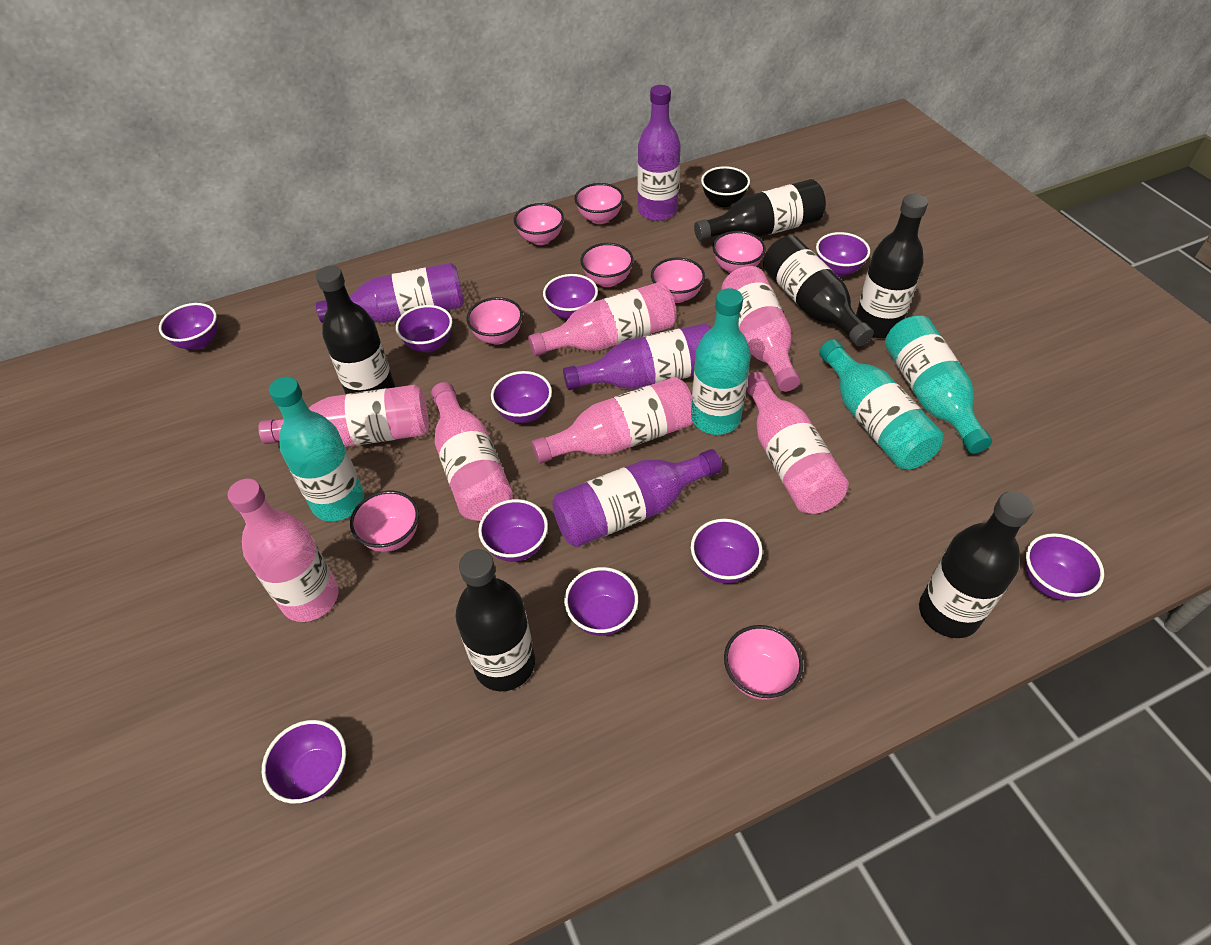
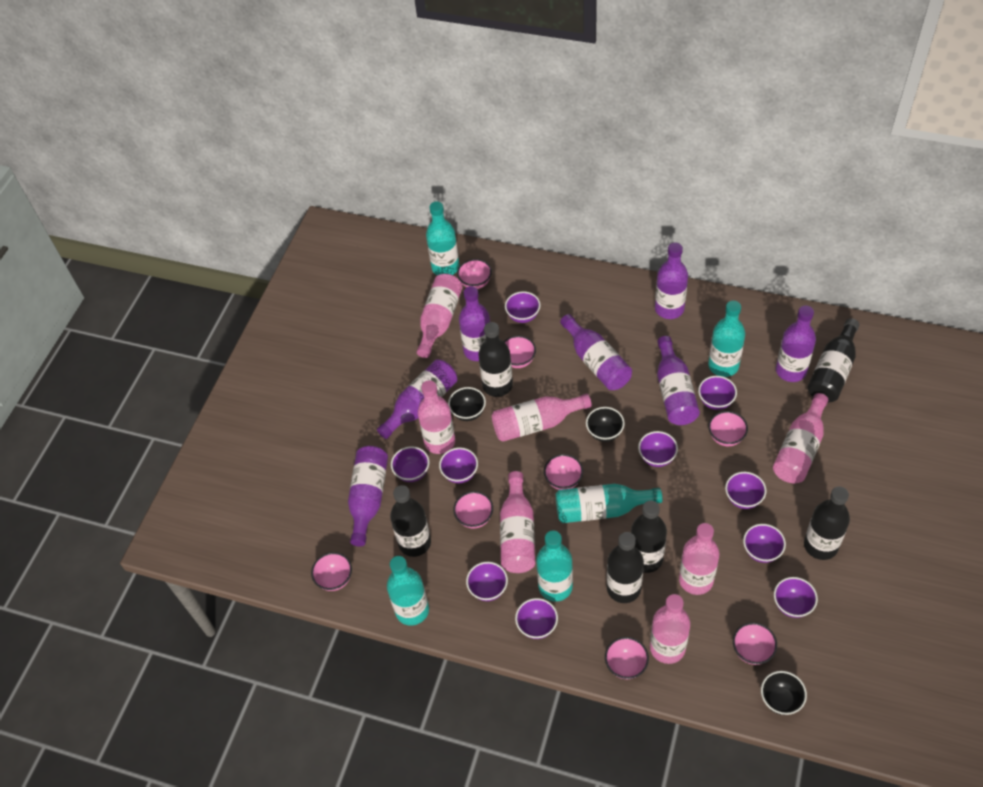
black bowl: 1 -> 3
purple bottle: 4 -> 7
turquoise bottle: 4 -> 5

